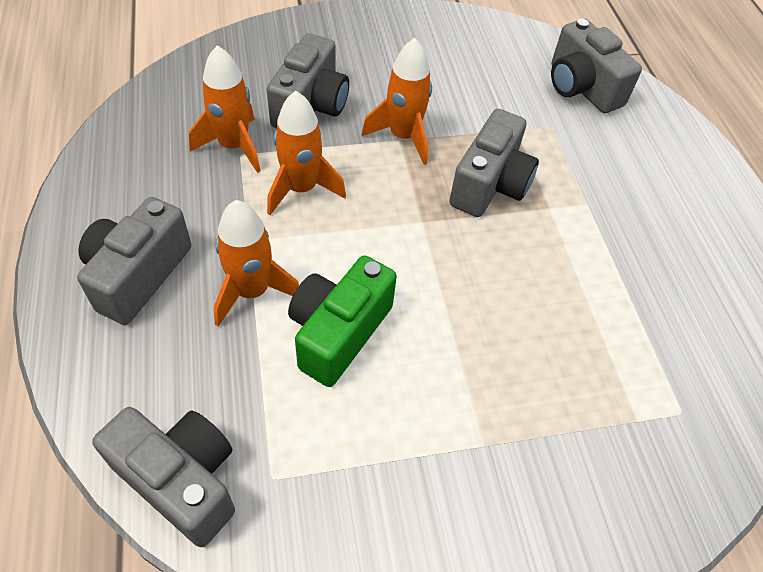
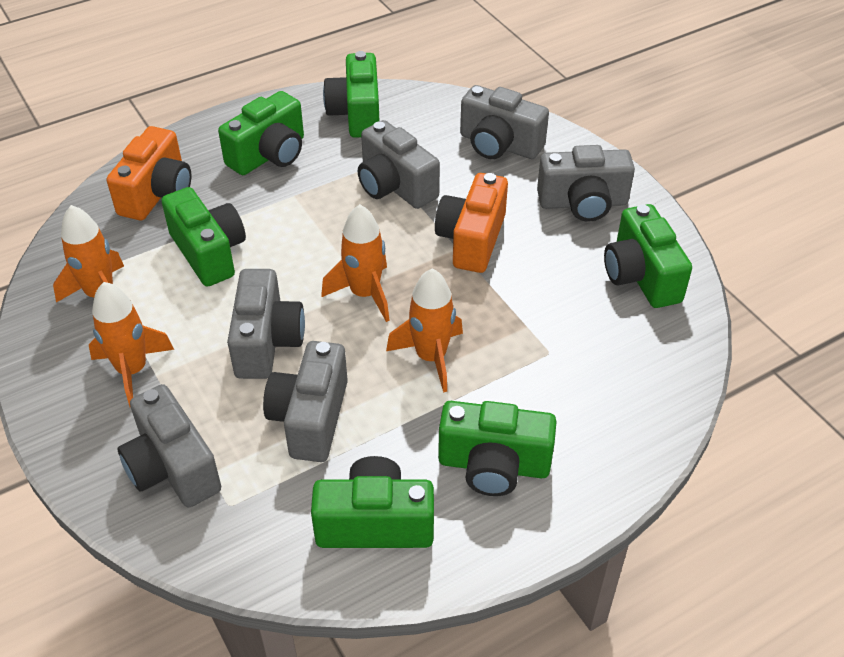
green camera: 1 -> 6
grey camera: 5 -> 6
orange camera: 0 -> 2

